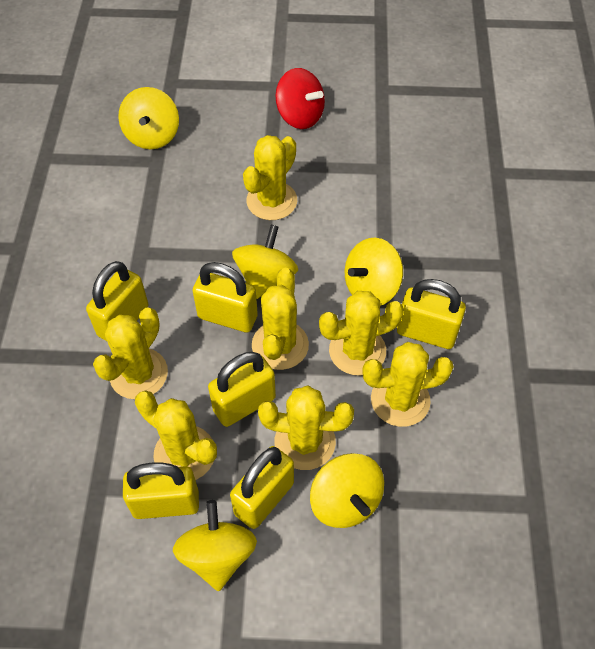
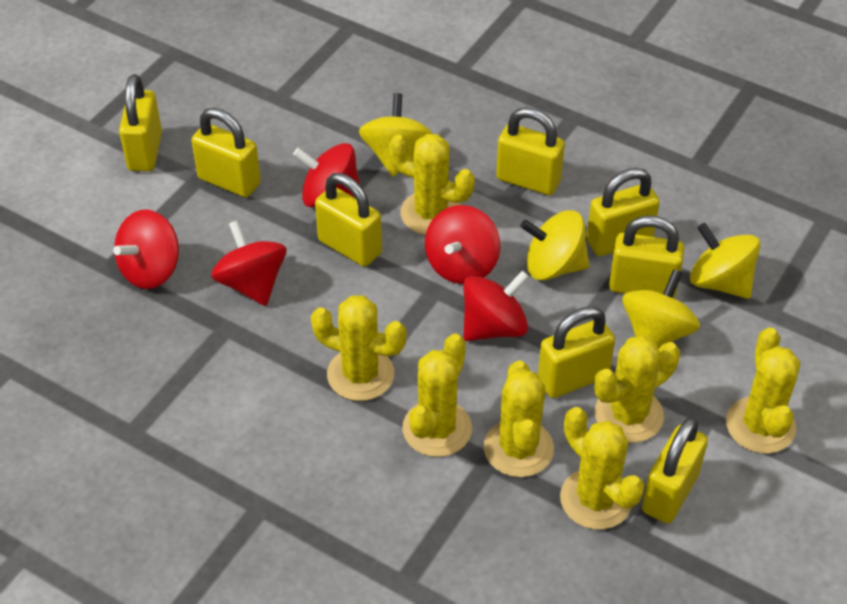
red spinning top: 1 -> 5
yellow padlock: 6 -> 8
yellow spinning top: 5 -> 4

